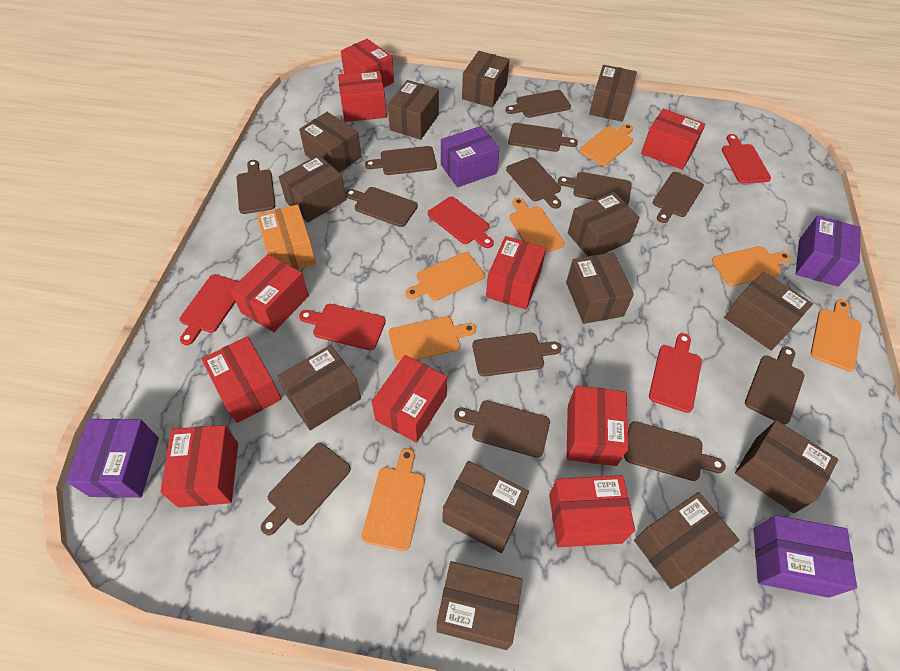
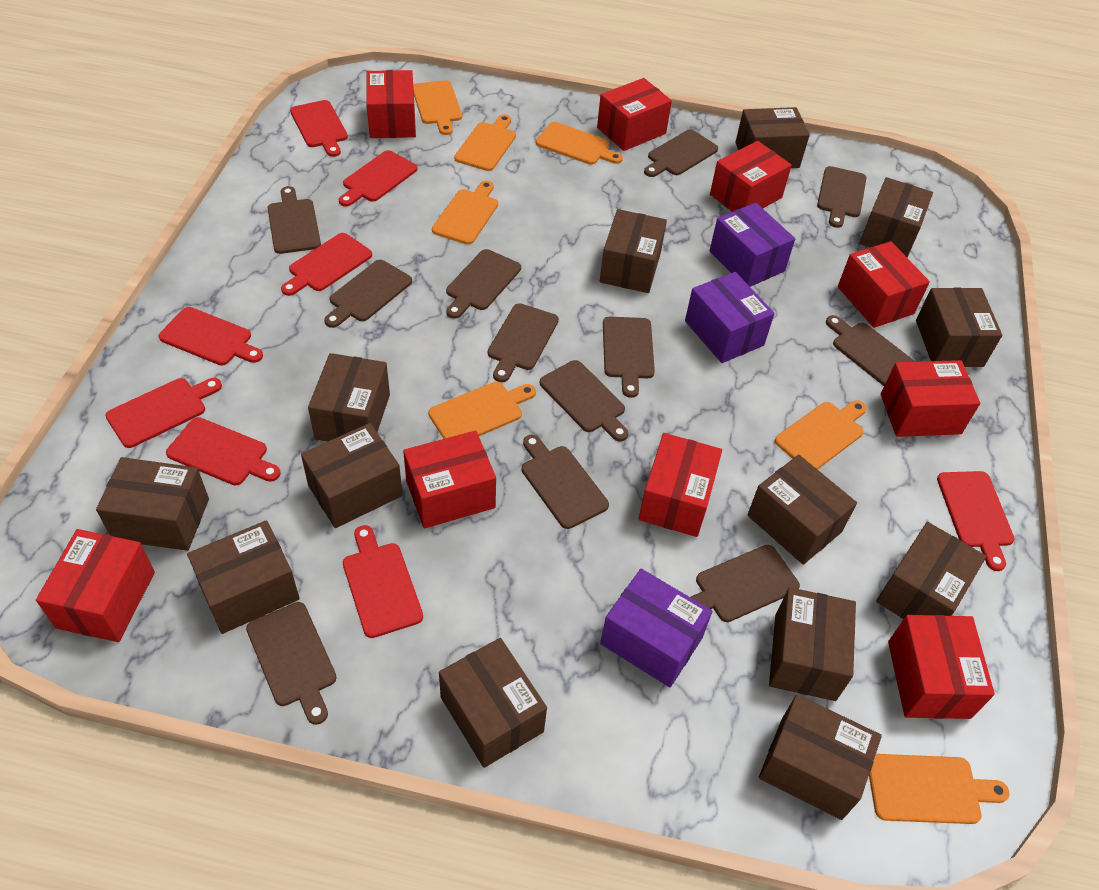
brown cutting board: 13 -> 12
orange box: 1 -> 0
purple box: 4 -> 3
red box: 10 -> 9
red cutting board: 5 -> 8

